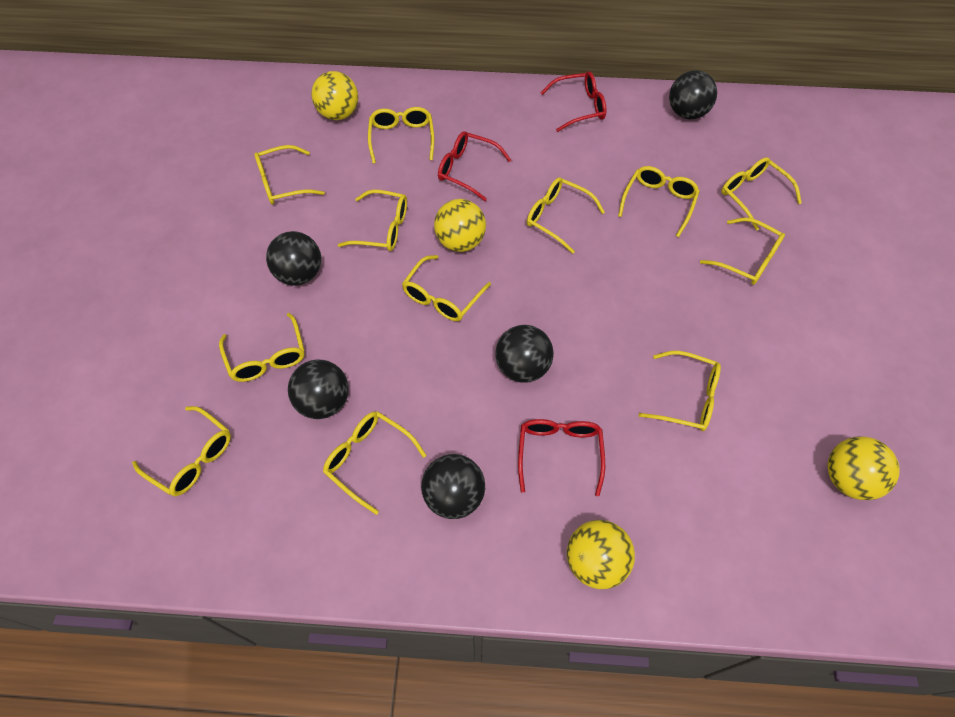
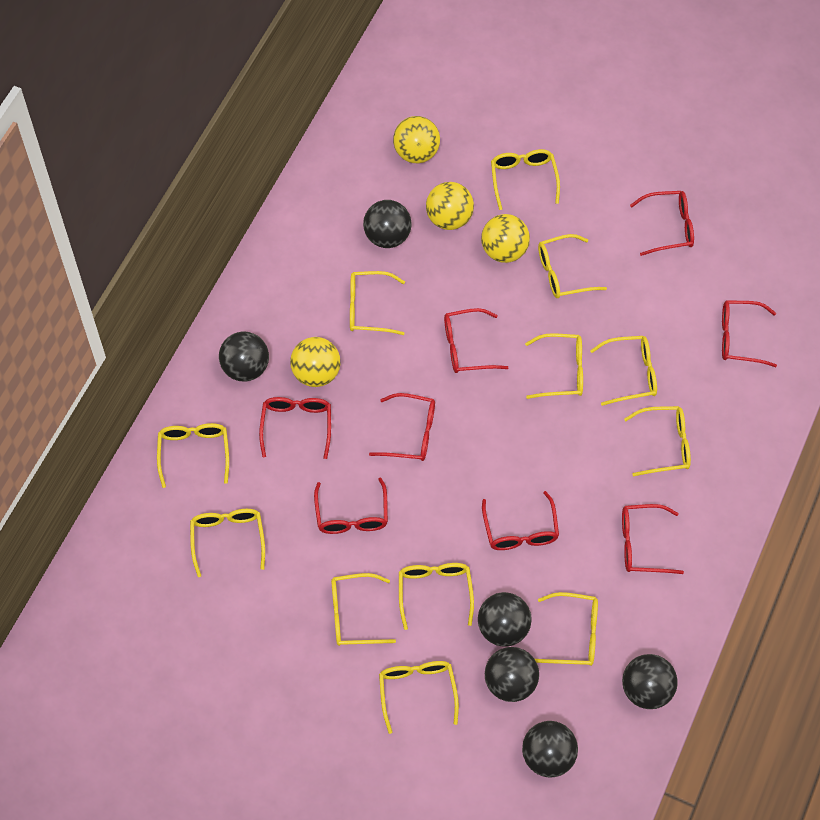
black ball: 5 -> 6
red glasses: 3 -> 8

